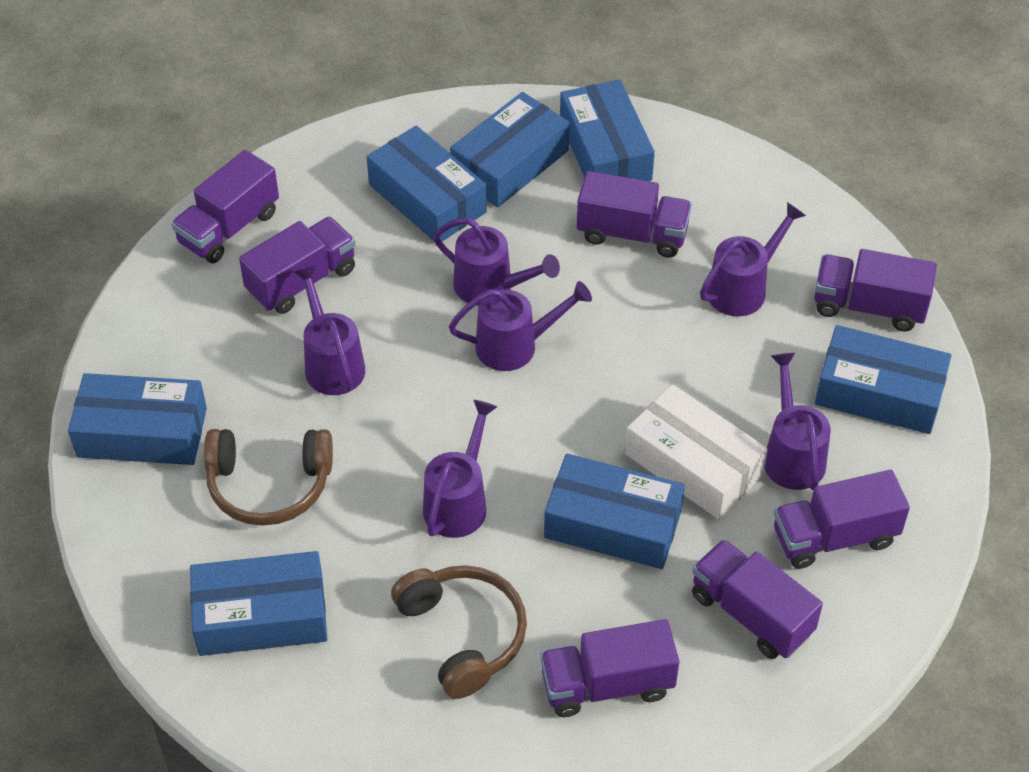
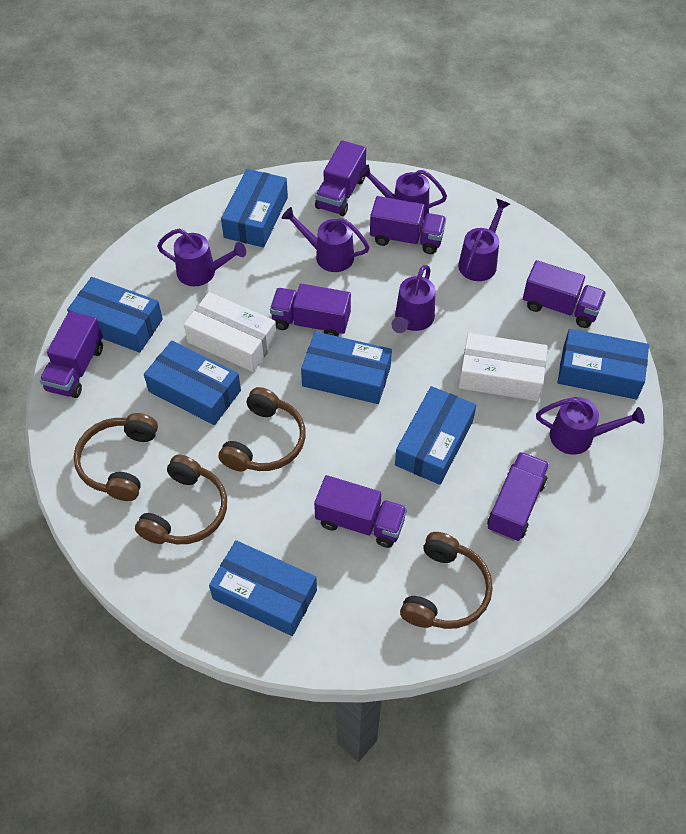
brown headphones: 2 -> 4
white box: 1 -> 2

